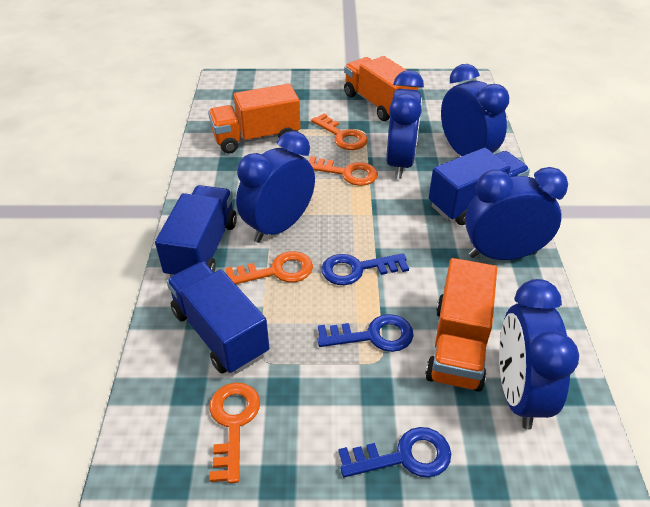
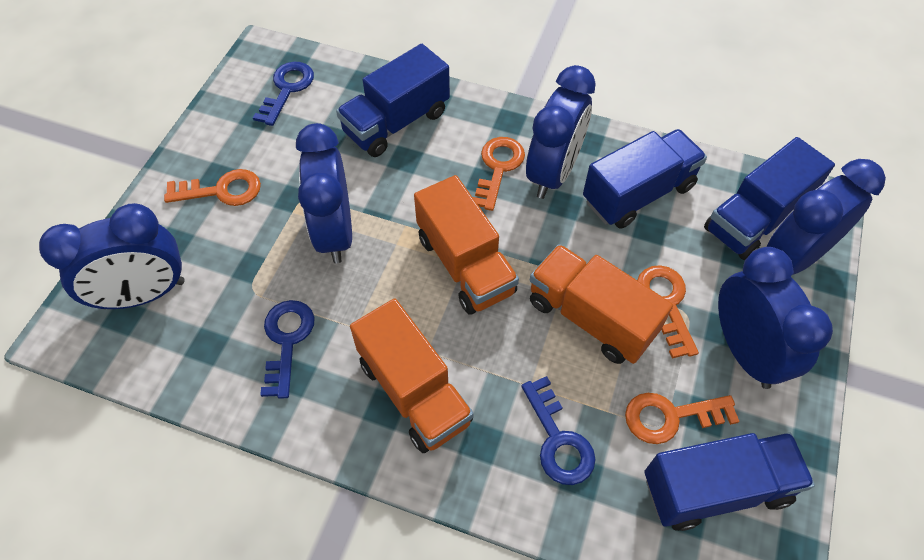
blue truck: 3 -> 4

